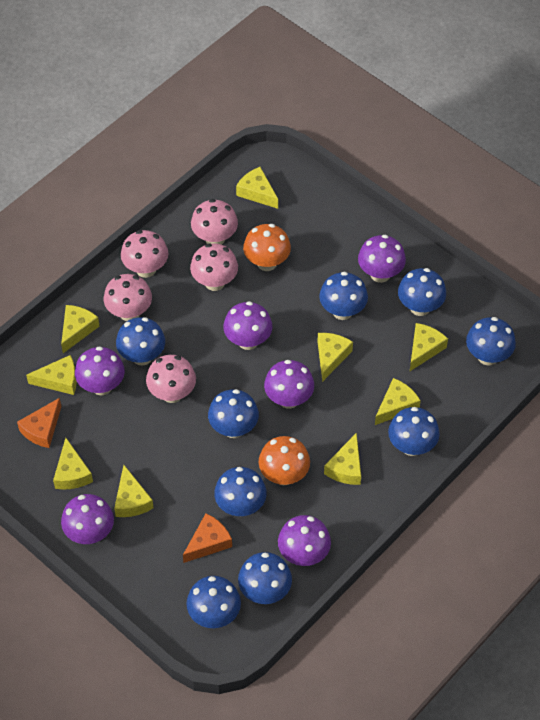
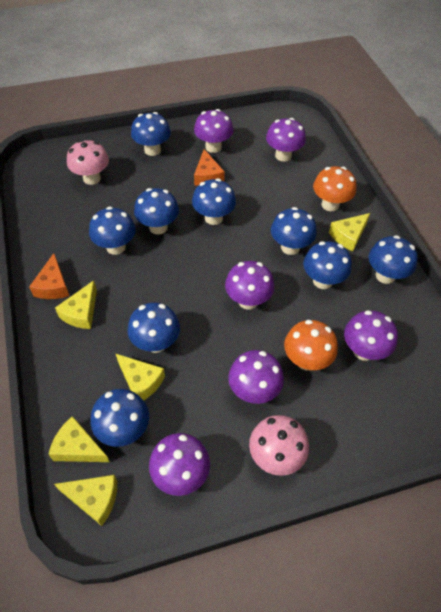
pink mushroom: 5 -> 2
yellow cheese: 9 -> 5

